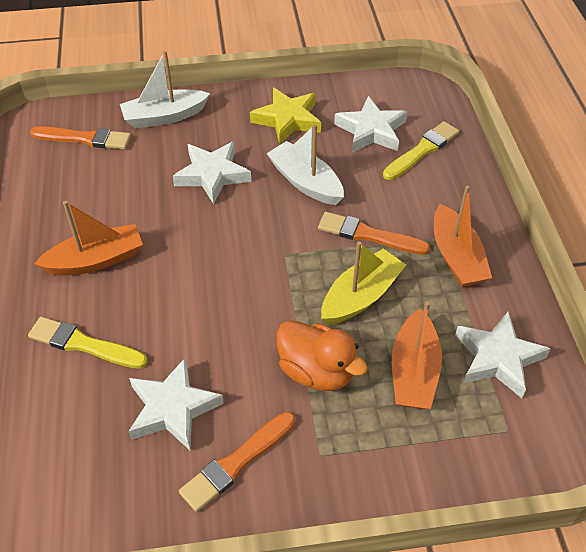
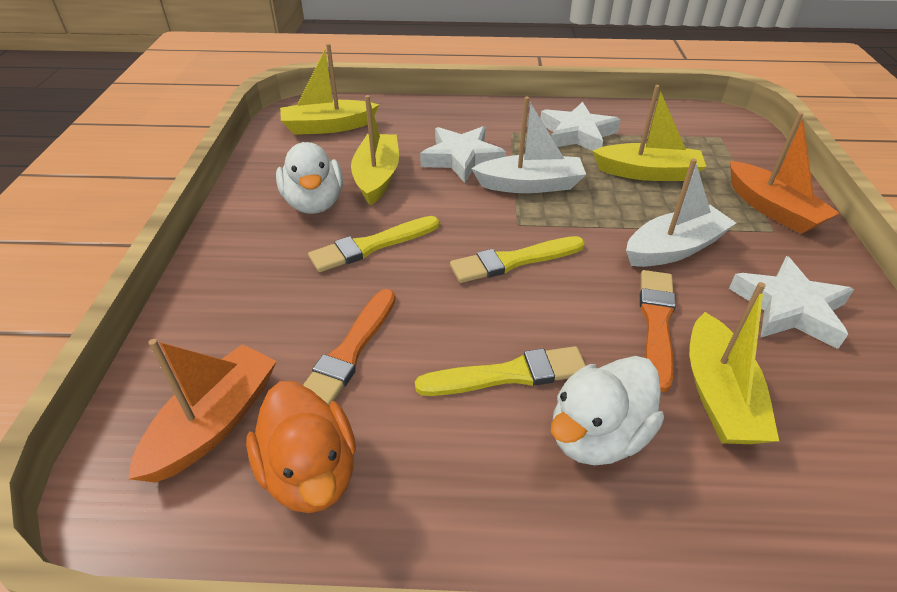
orange boat: 3 -> 2
orange brush: 3 -> 2
white duck: 0 -> 2
white star: 4 -> 3
yellow boat: 1 -> 4
yellow brush: 2 -> 3
yellow star: 1 -> 0

